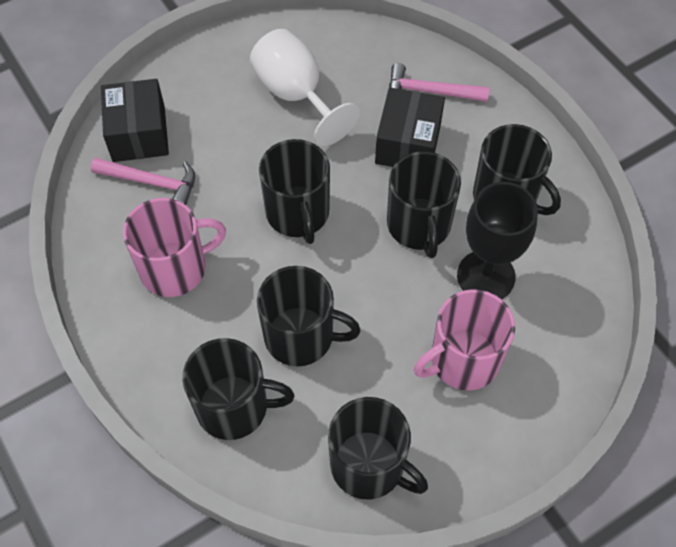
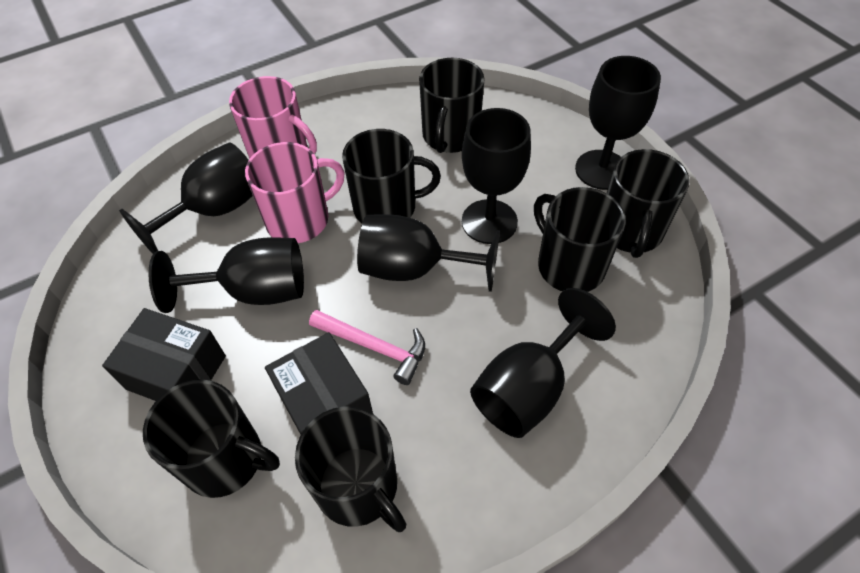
black goblet: 1 -> 6
pink hammer: 2 -> 1
white goblet: 1 -> 0

